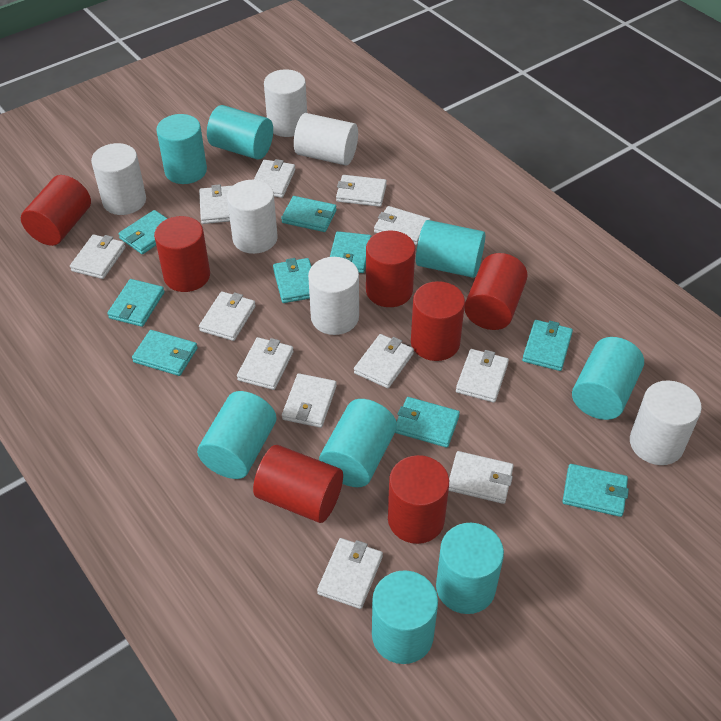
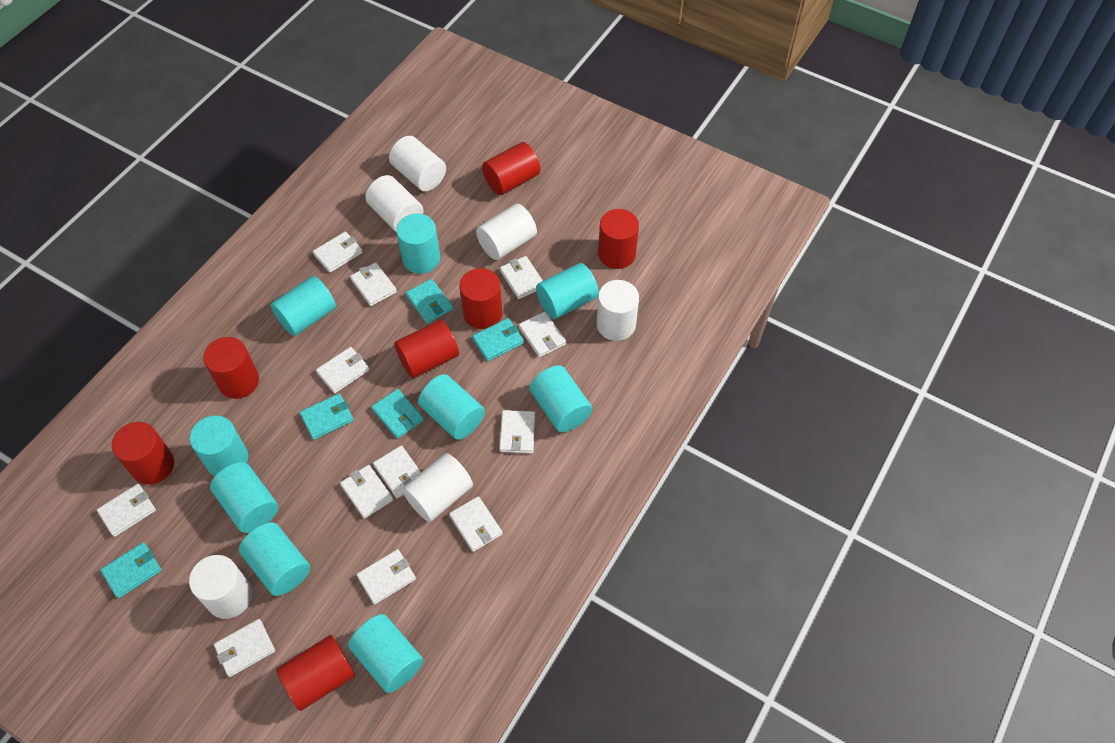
turquoise cylinder: 8 -> 9
turquoise wallet: 9 -> 5

